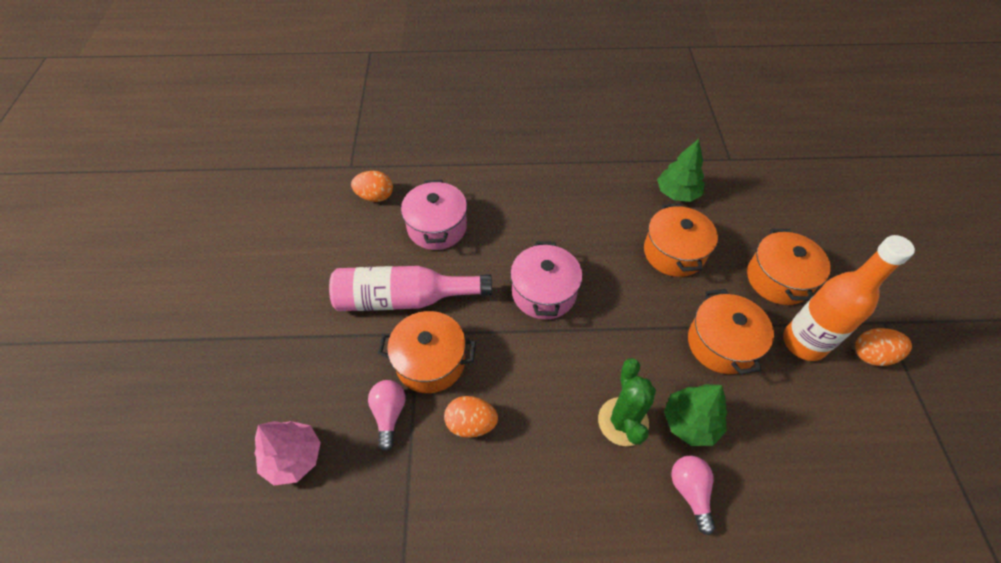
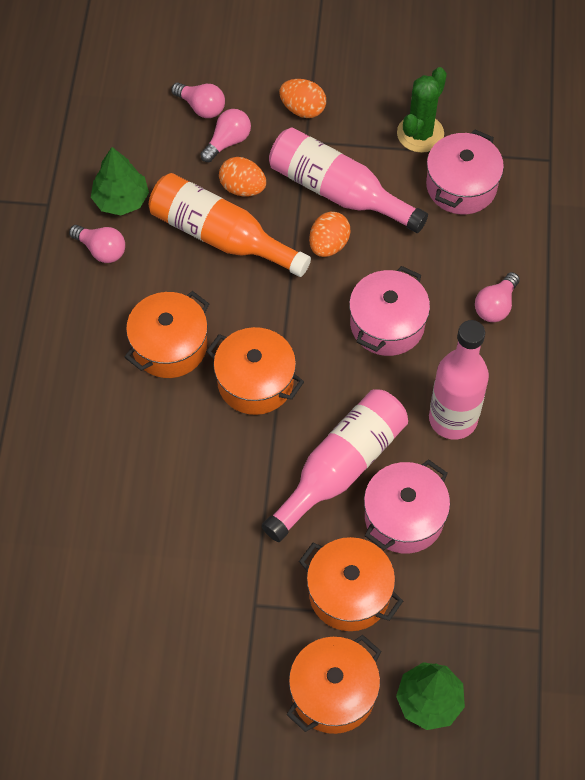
pink bottle: 1 -> 3
pink light bulb: 2 -> 4
pink pot: 2 -> 3
pink tree: 1 -> 0

